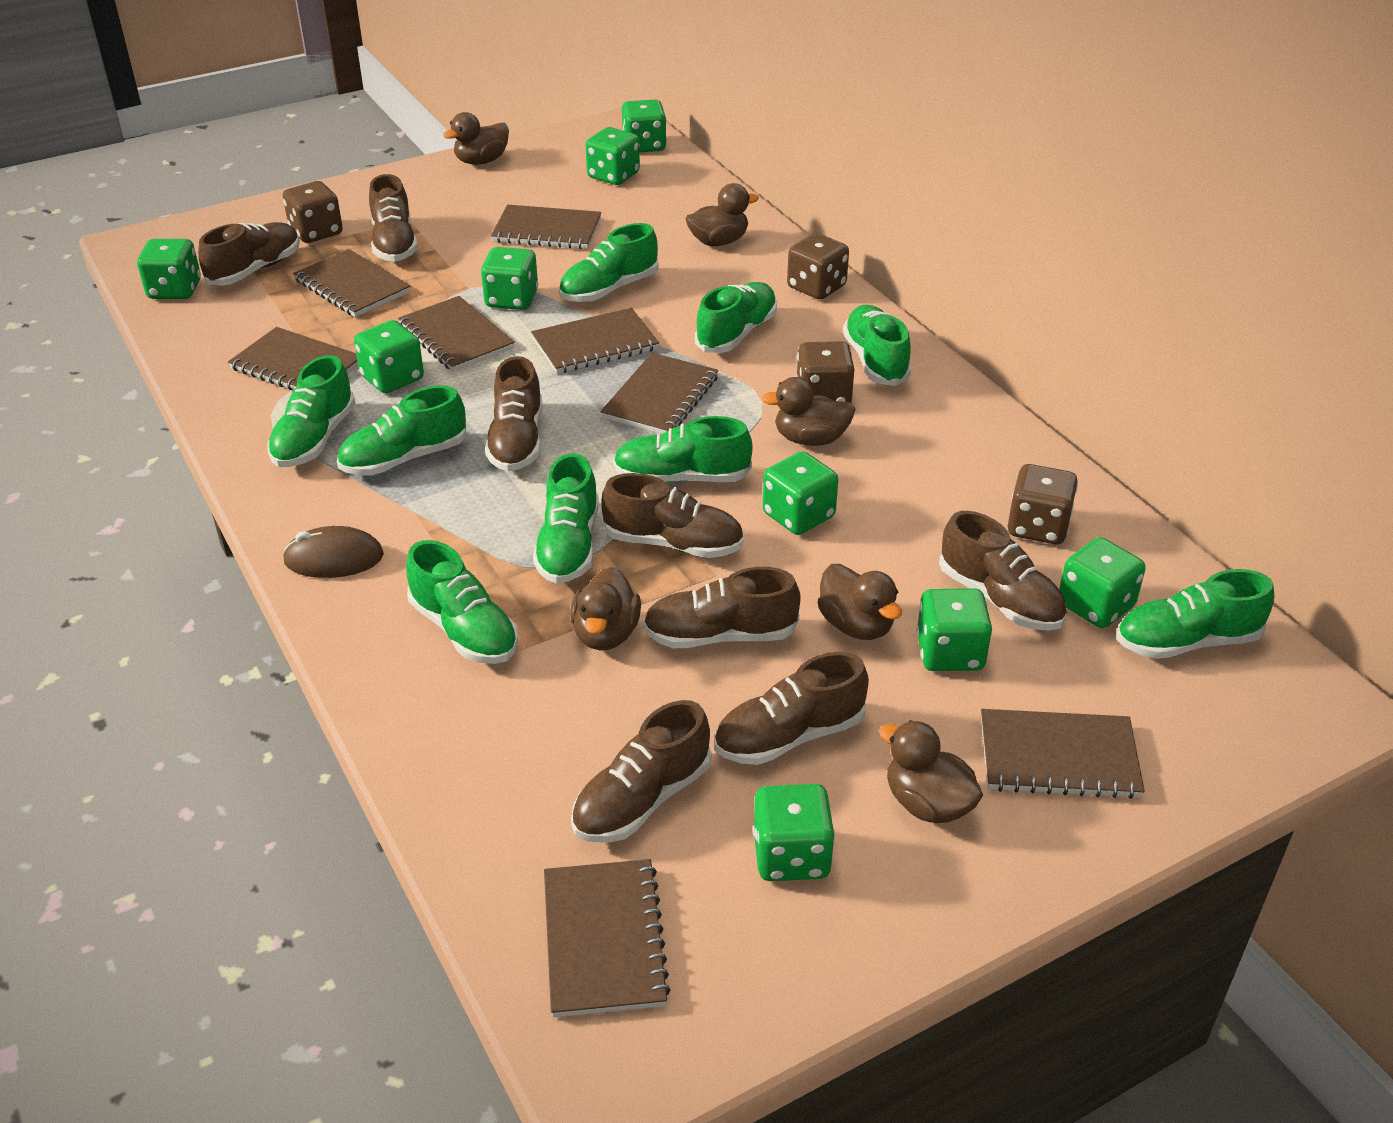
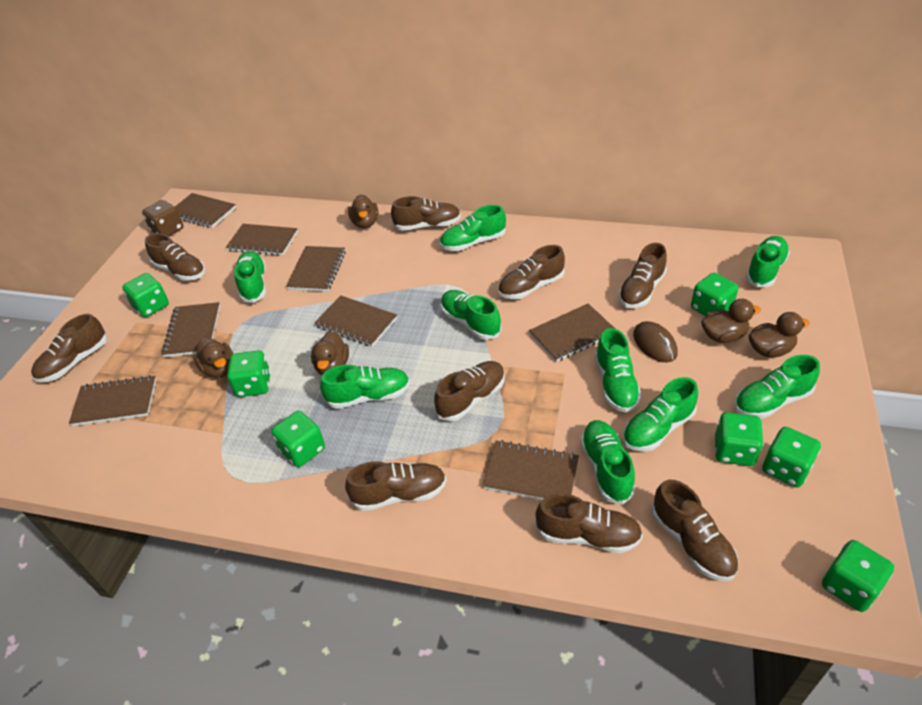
brown dice: 4 -> 1
brown duck: 6 -> 5
brown shoe: 8 -> 9
green dice: 9 -> 7

